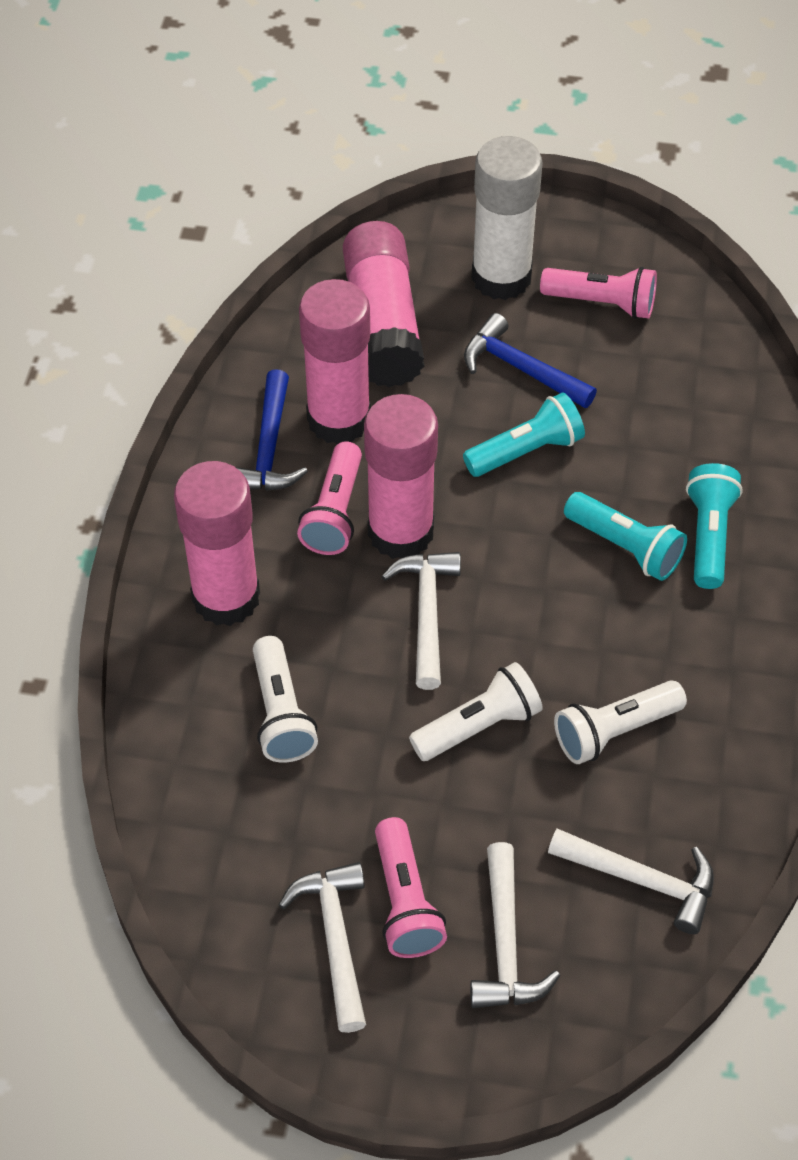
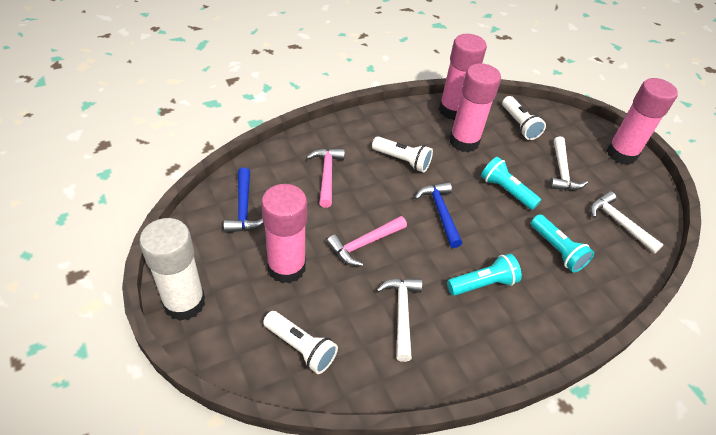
pink flashlight: 3 -> 0
pink hammer: 0 -> 2
white hammer: 4 -> 3

